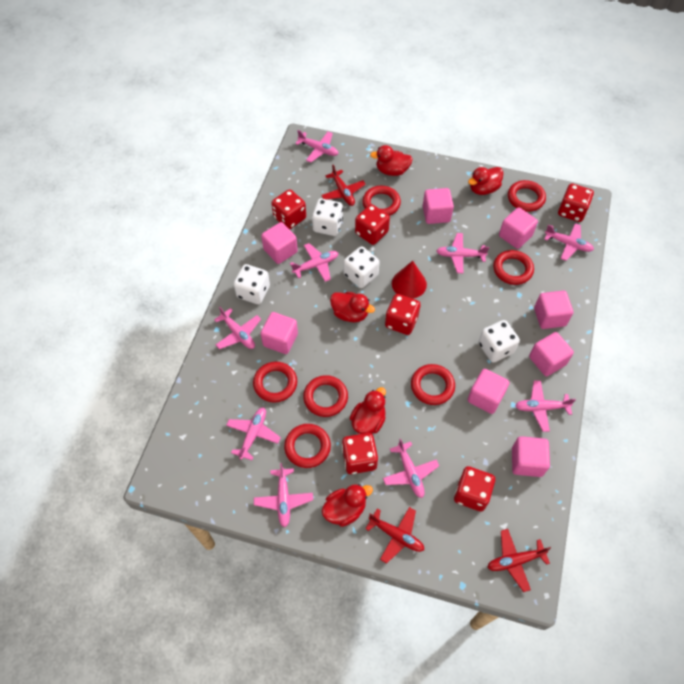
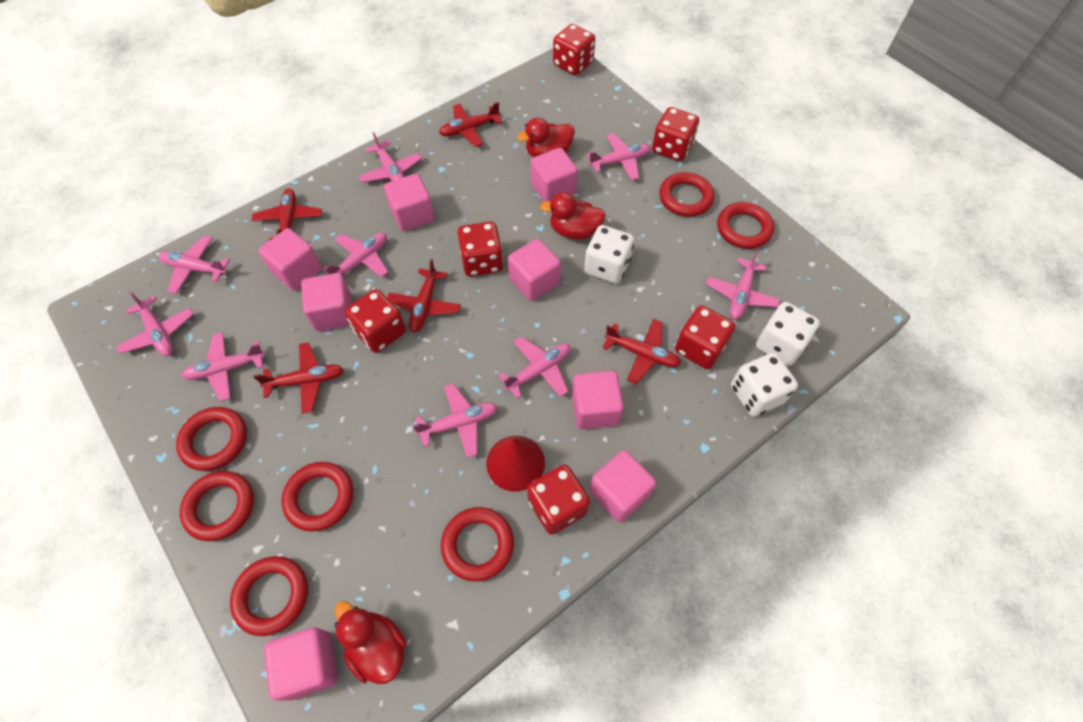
red duck: 5 -> 3
red plane: 3 -> 5
white dice: 4 -> 3

